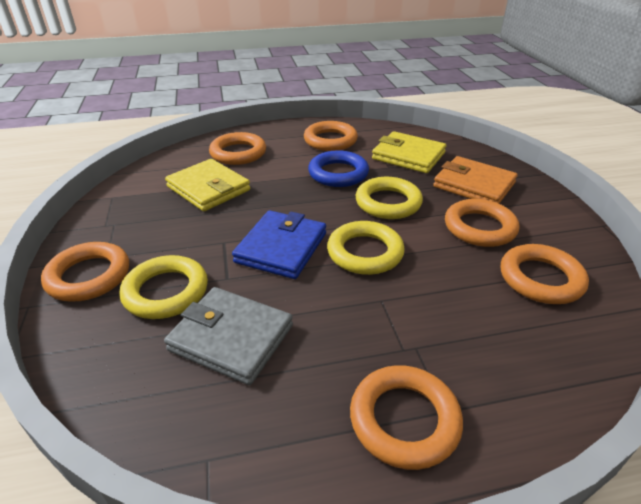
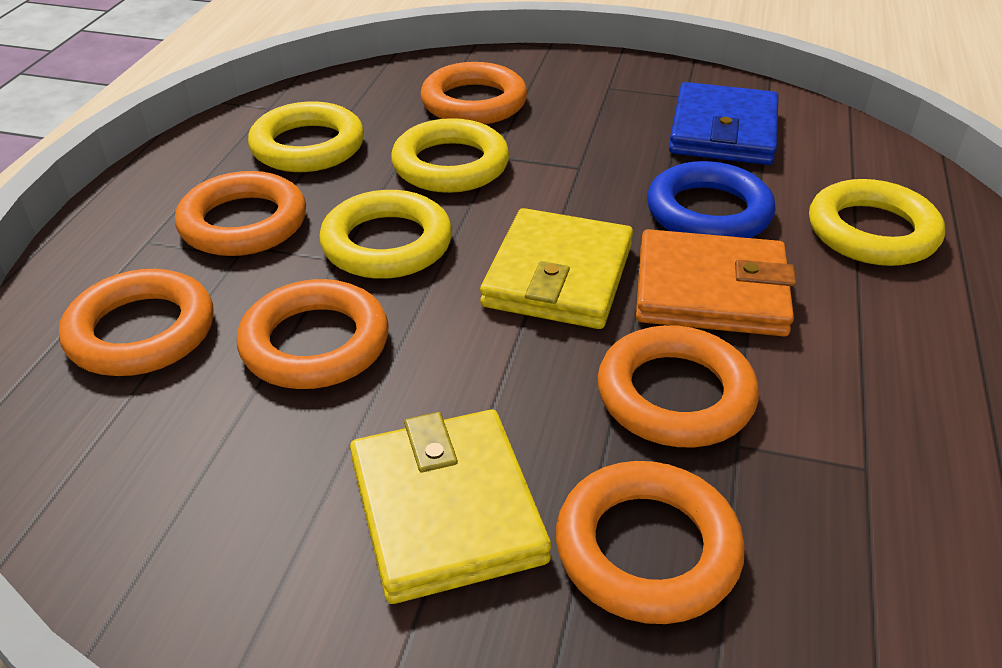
grey wallet: 1 -> 0
yellow ring: 3 -> 4

